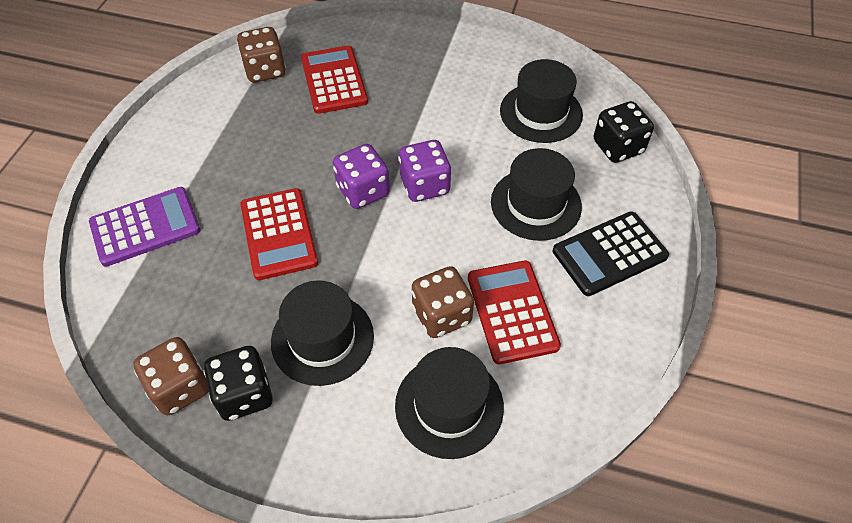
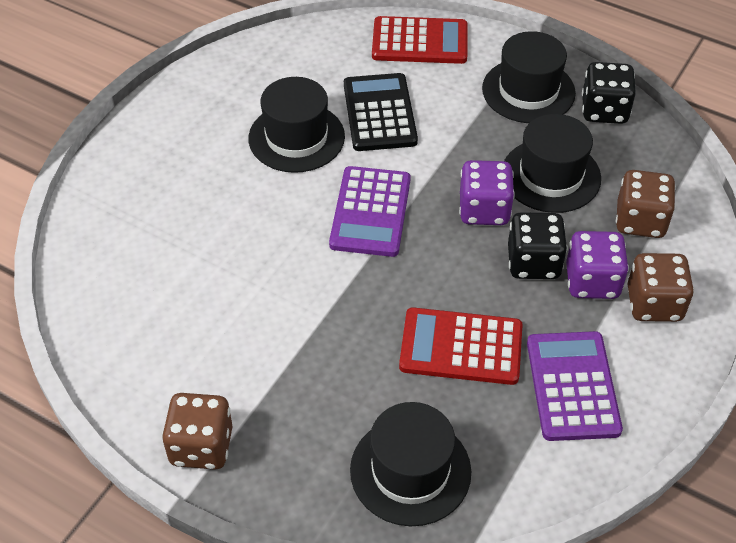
purple calculator: 1 -> 2
red calculator: 3 -> 2

